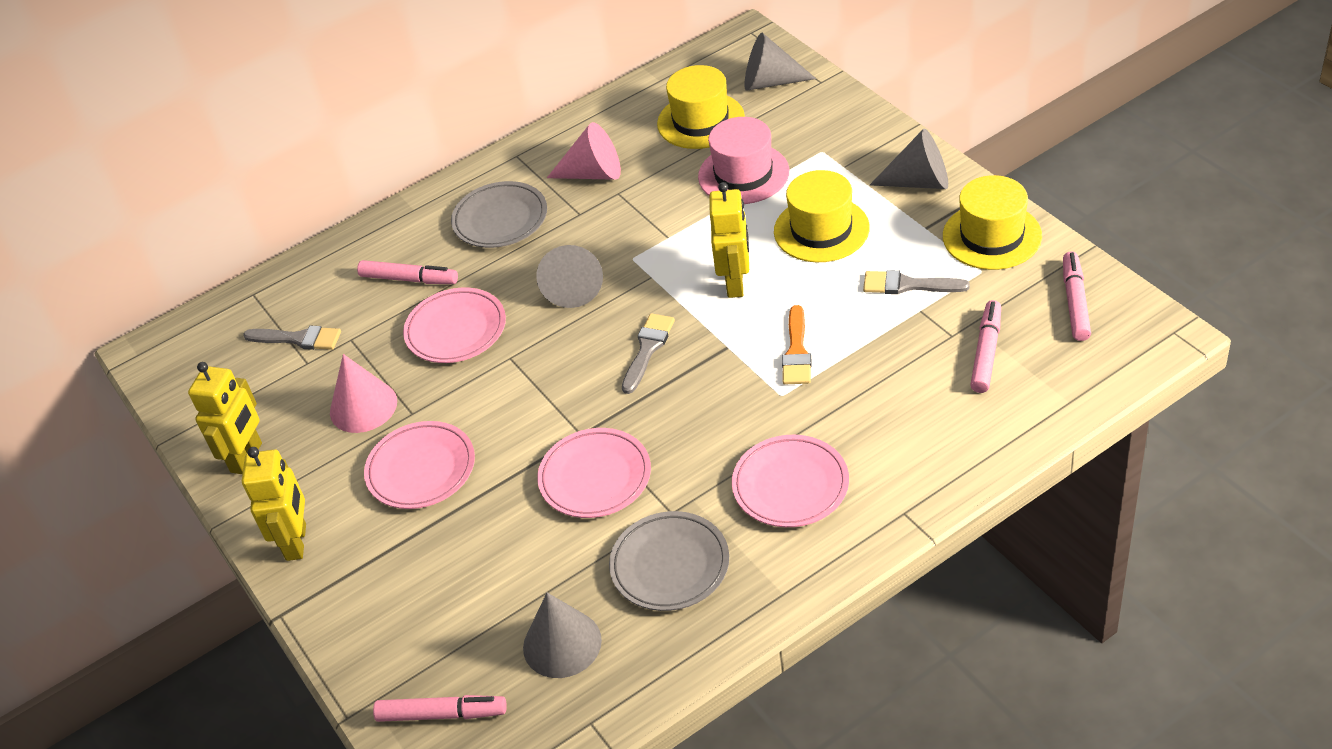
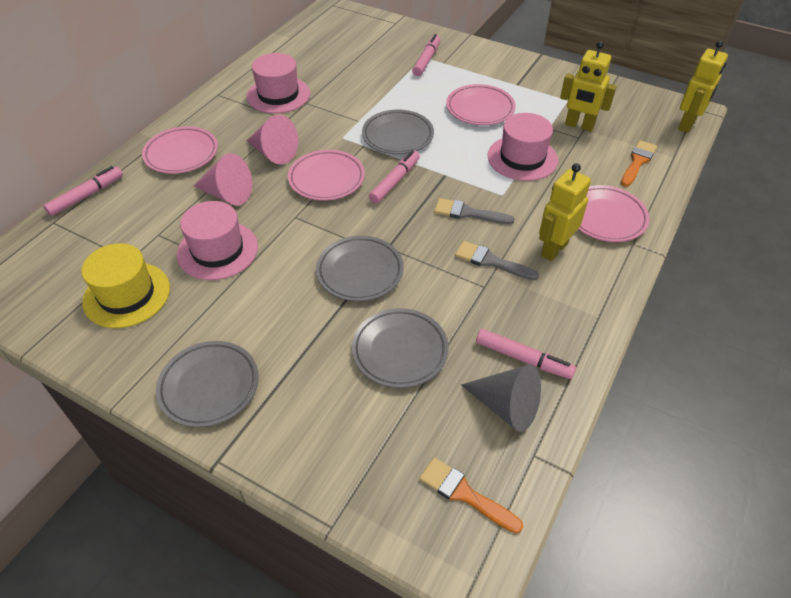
grey brush: 3 -> 2
grey cone: 4 -> 1
grey plate: 2 -> 4
orange brush: 1 -> 2
pink hat: 1 -> 3
yellow hat: 3 -> 1

